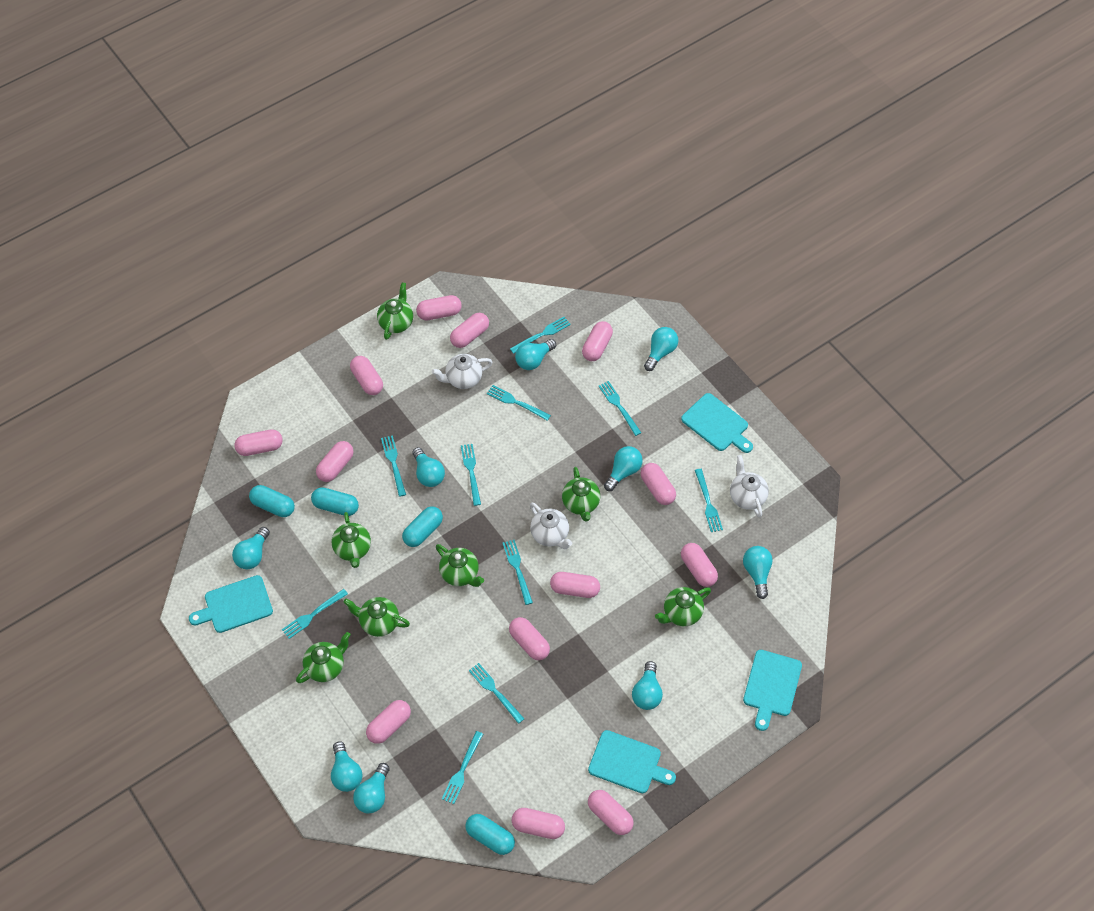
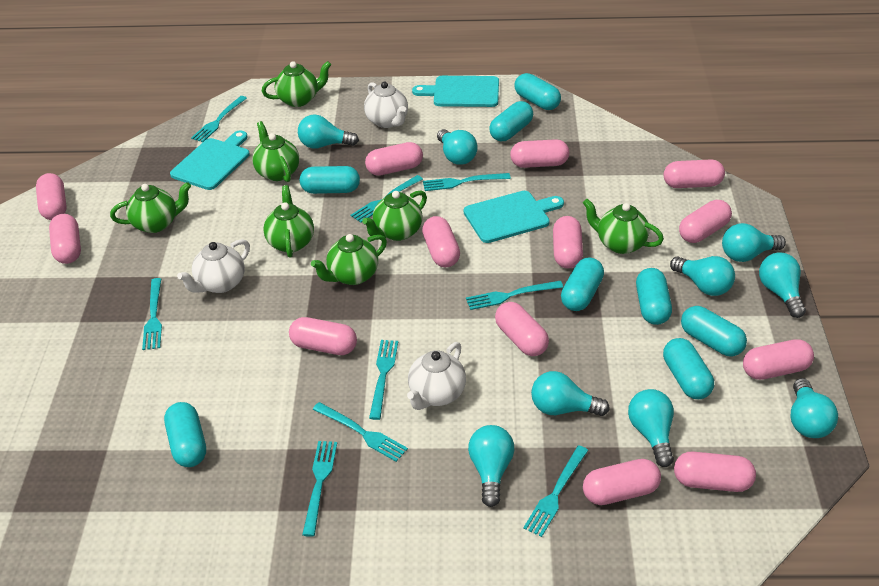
turquoise capsule: 4 -> 8
turquoise cutting board: 4 -> 3
turquoise fork: 10 -> 9

